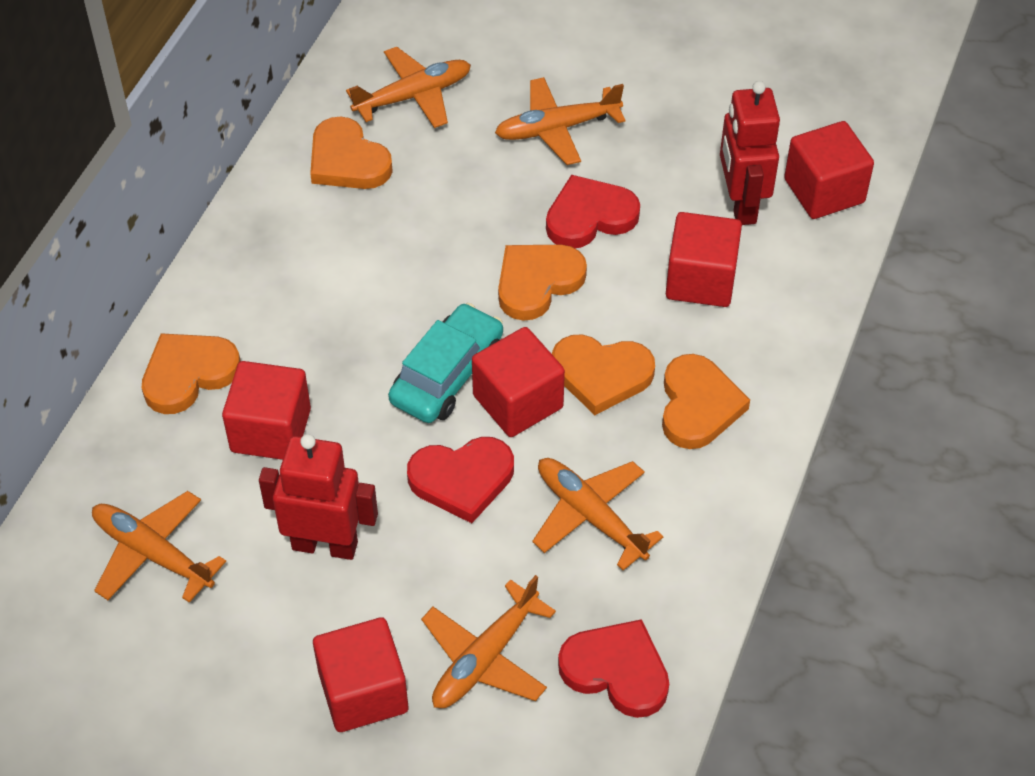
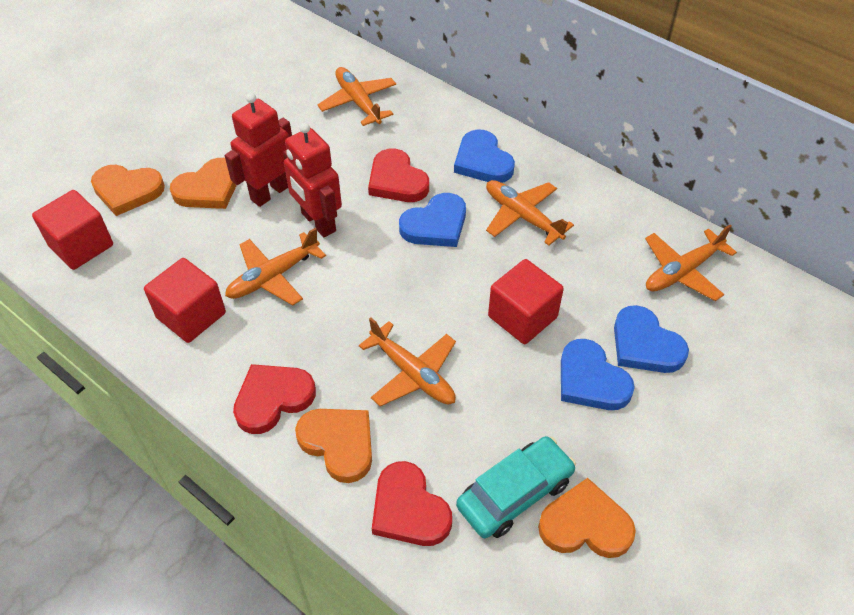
blue heart: 0 -> 4
orange heart: 5 -> 4
red cube: 5 -> 3

